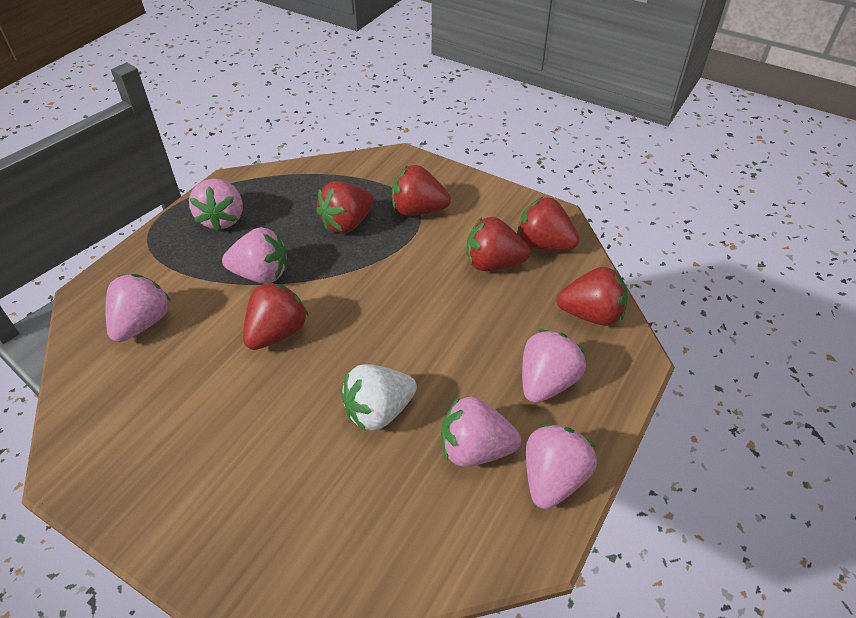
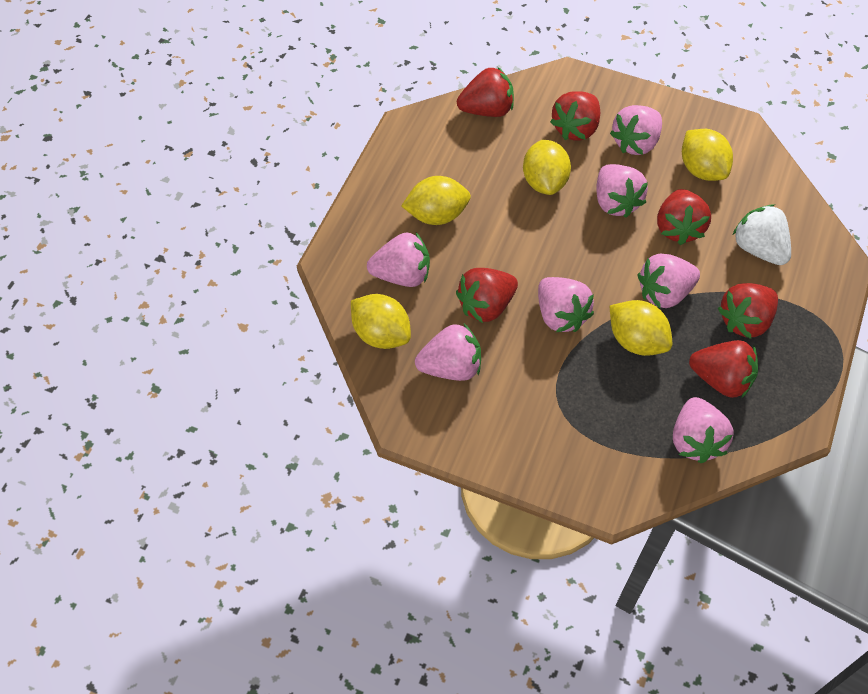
pink strawberry: 6 -> 7
yellow lemon: 0 -> 5

